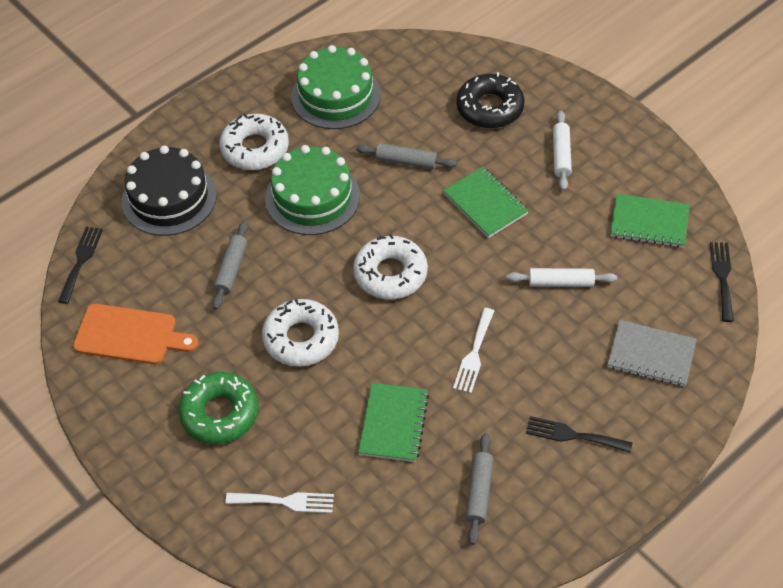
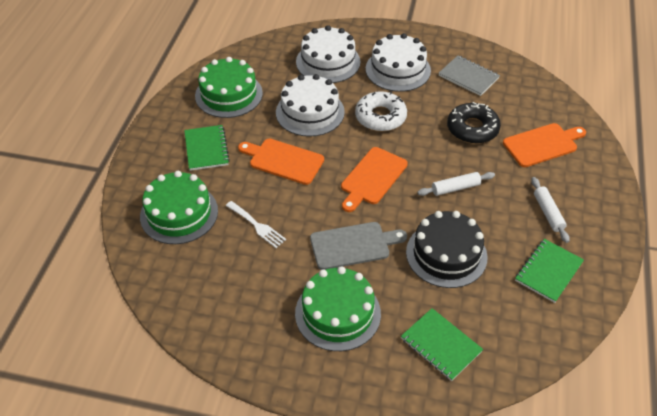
black fork: 3 -> 0
green cake: 2 -> 3
green donut: 1 -> 0
grey cutting board: 0 -> 1
grey rolling pin: 3 -> 0
orange cutting board: 1 -> 3
white cake: 0 -> 3
white donut: 3 -> 1
white fork: 2 -> 1

